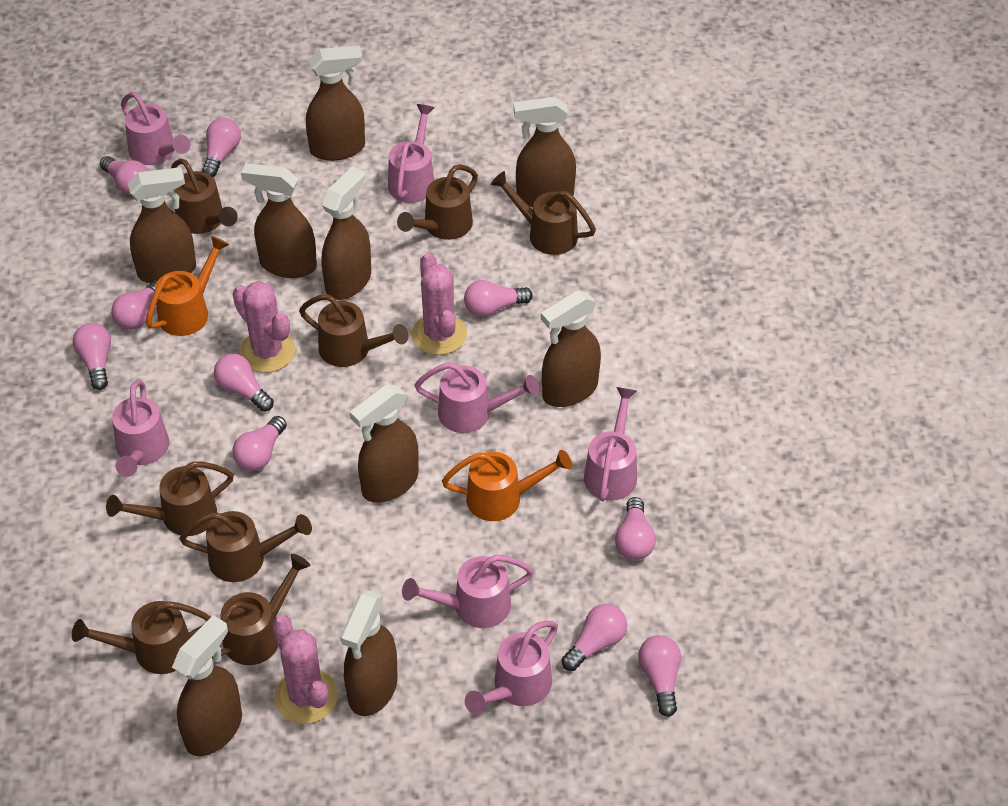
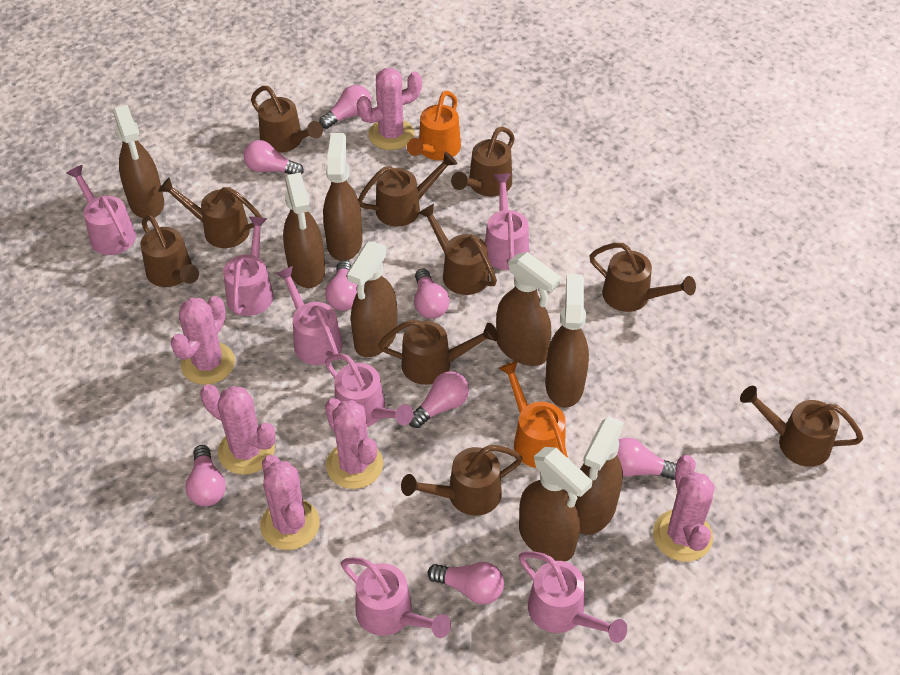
brown spray bottle: 9 -> 8
brown watering can: 8 -> 10
pink cactus: 3 -> 6
pink light bulb: 10 -> 8

